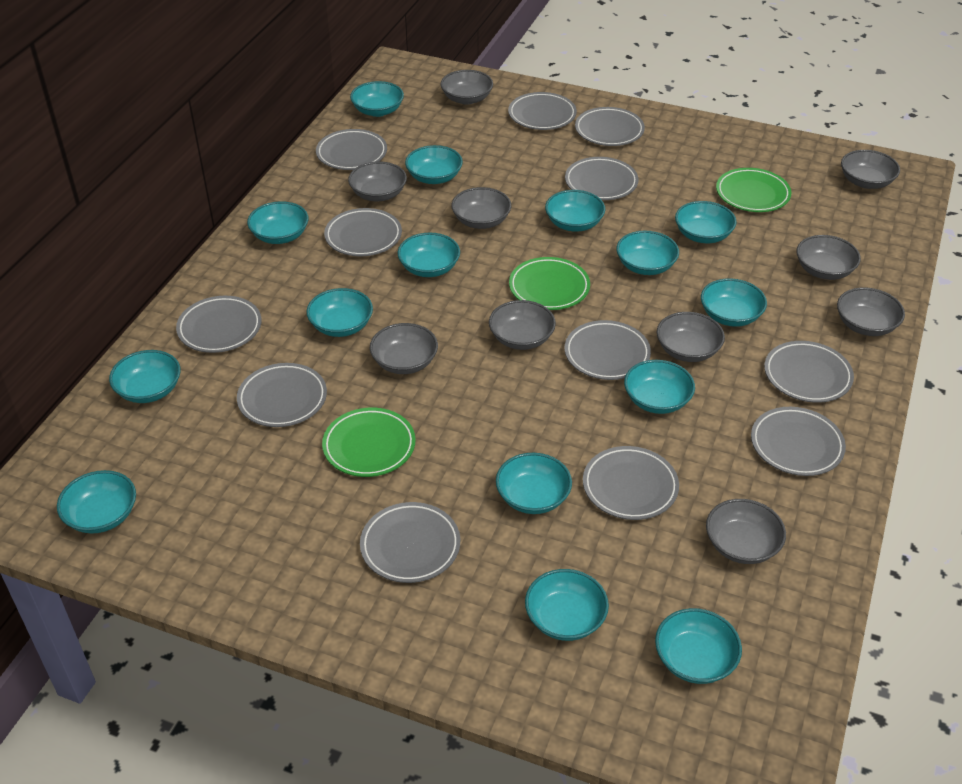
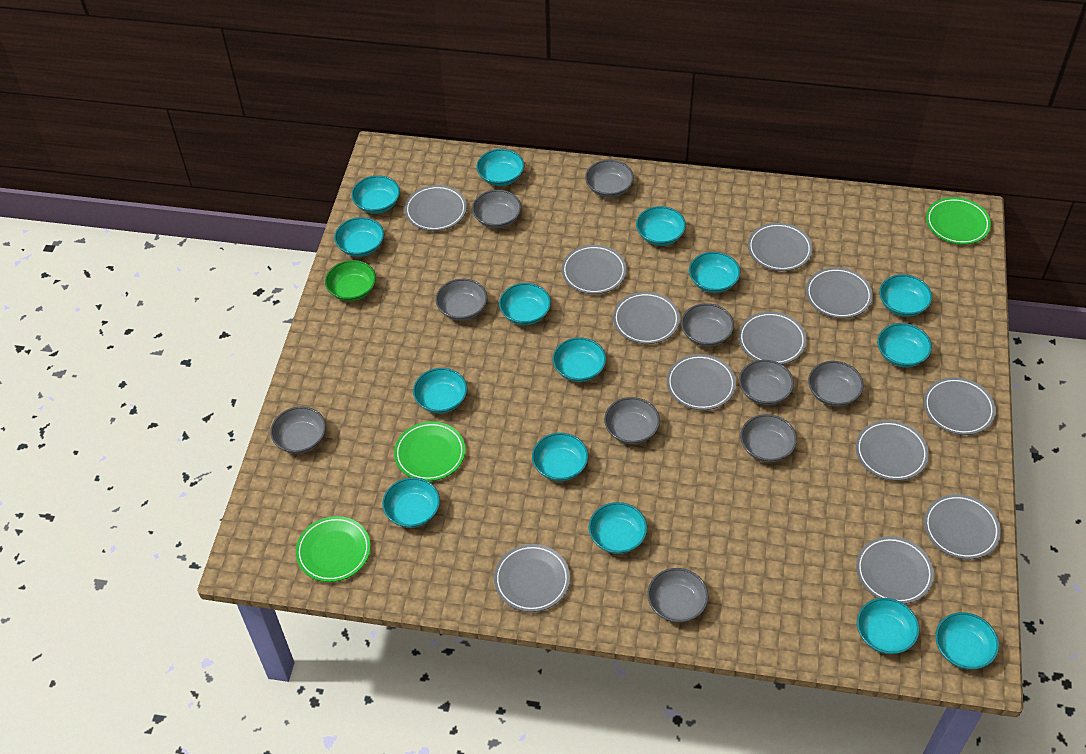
green bowl: 0 -> 1

